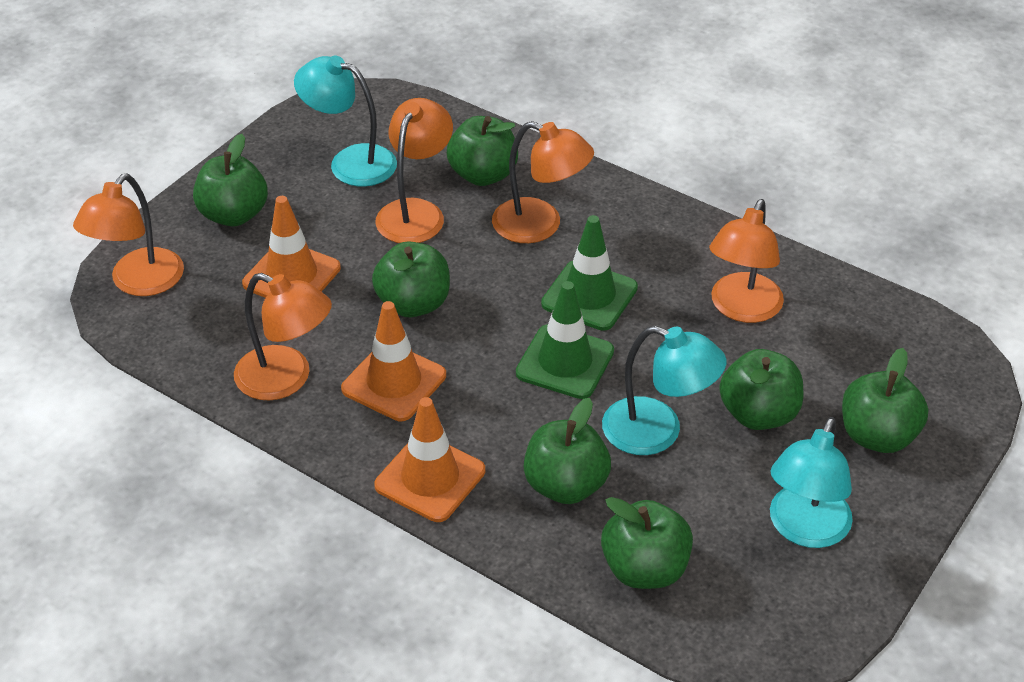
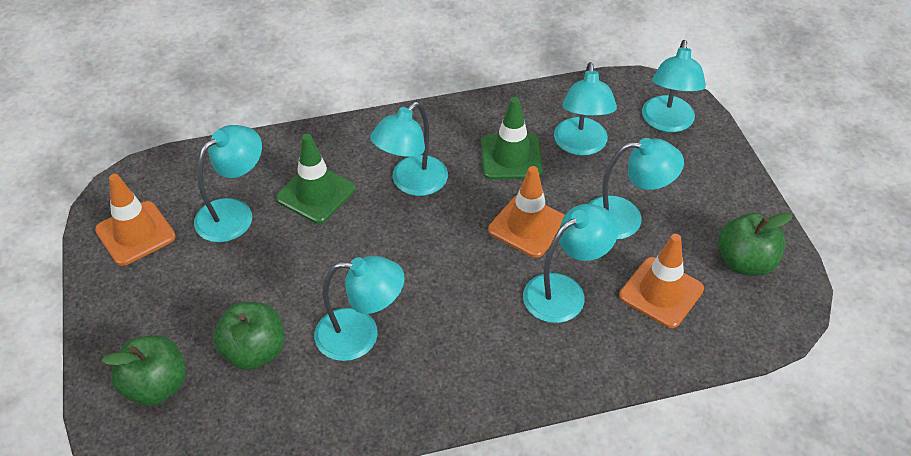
green apple: 7 -> 3
orange lamp: 5 -> 0
turquoise lamp: 3 -> 7

